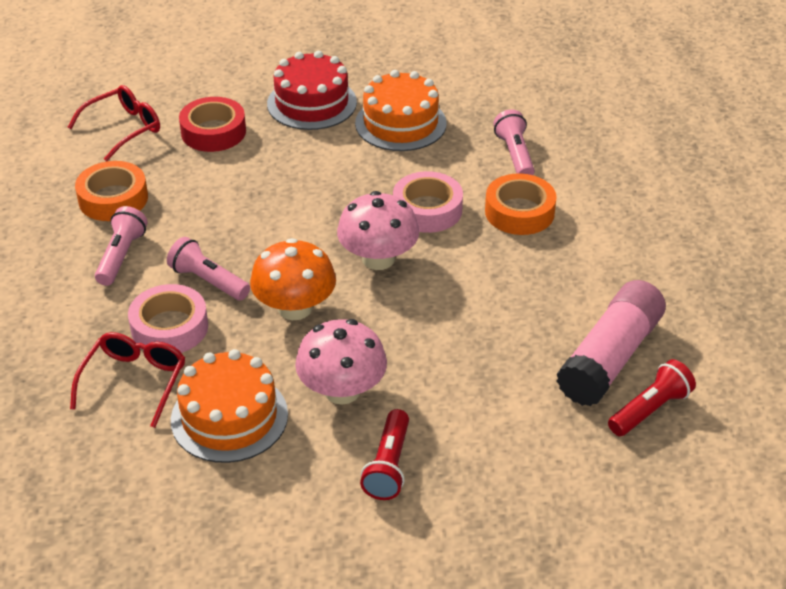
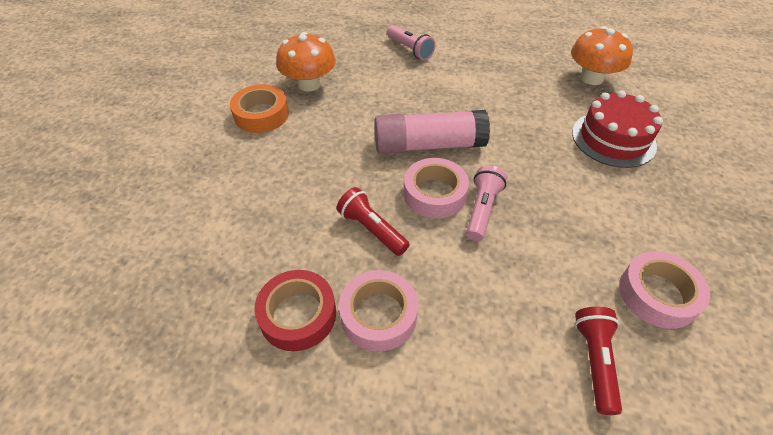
orange cake: 2 -> 0
orange mushroom: 1 -> 2
orange tape: 2 -> 1
pink flashlight: 3 -> 2
pink mushroom: 2 -> 0
pink tape: 2 -> 3
red glasses: 2 -> 0

